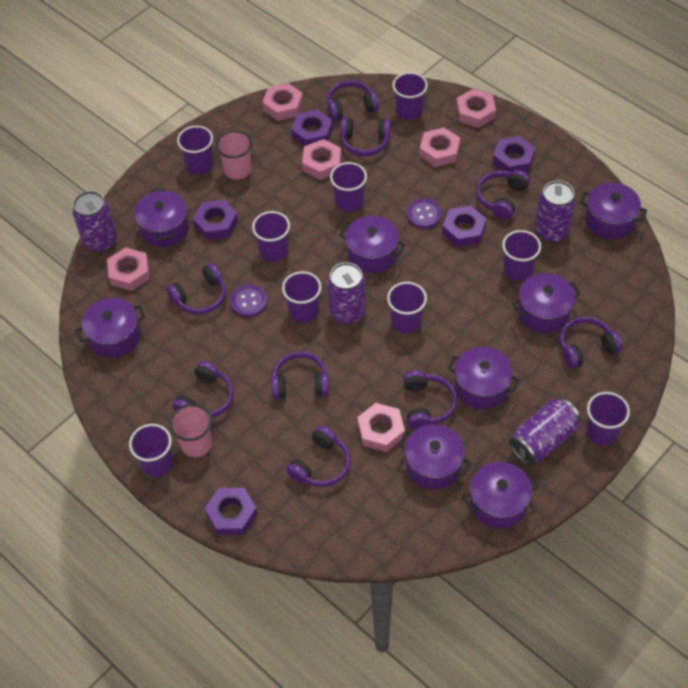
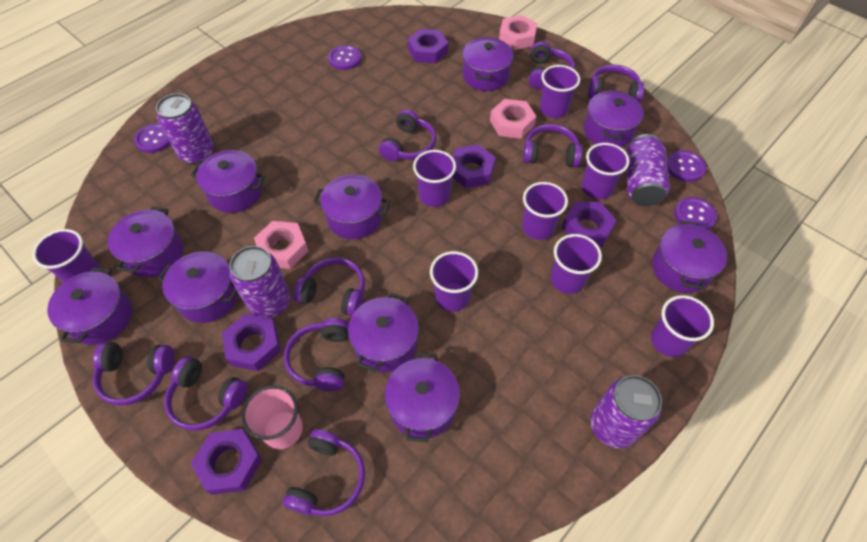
pink cup: 2 -> 1
pink nut: 6 -> 3
purple button: 2 -> 4
purple cup: 9 -> 8
purple pot: 8 -> 10

